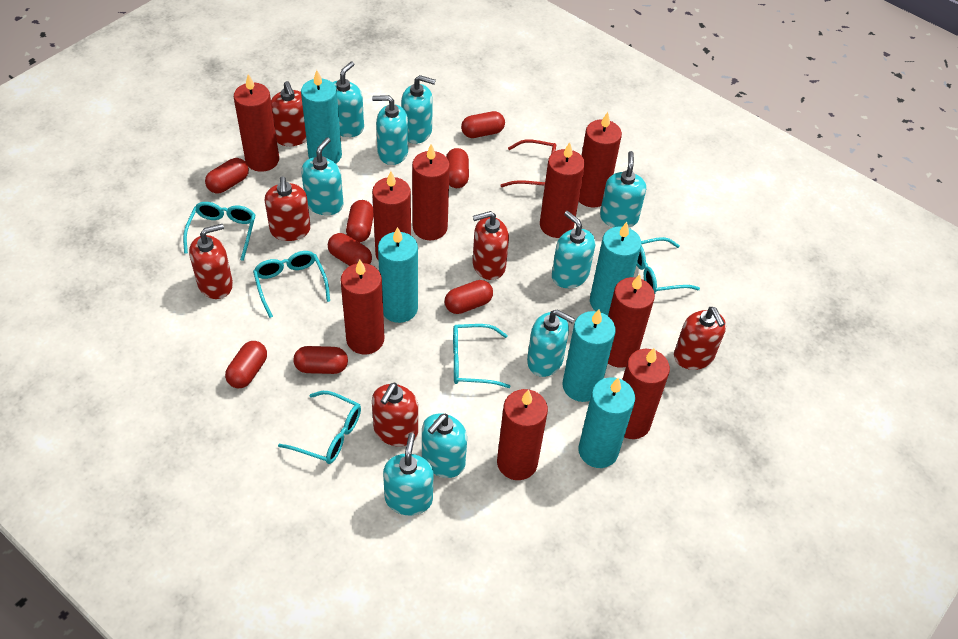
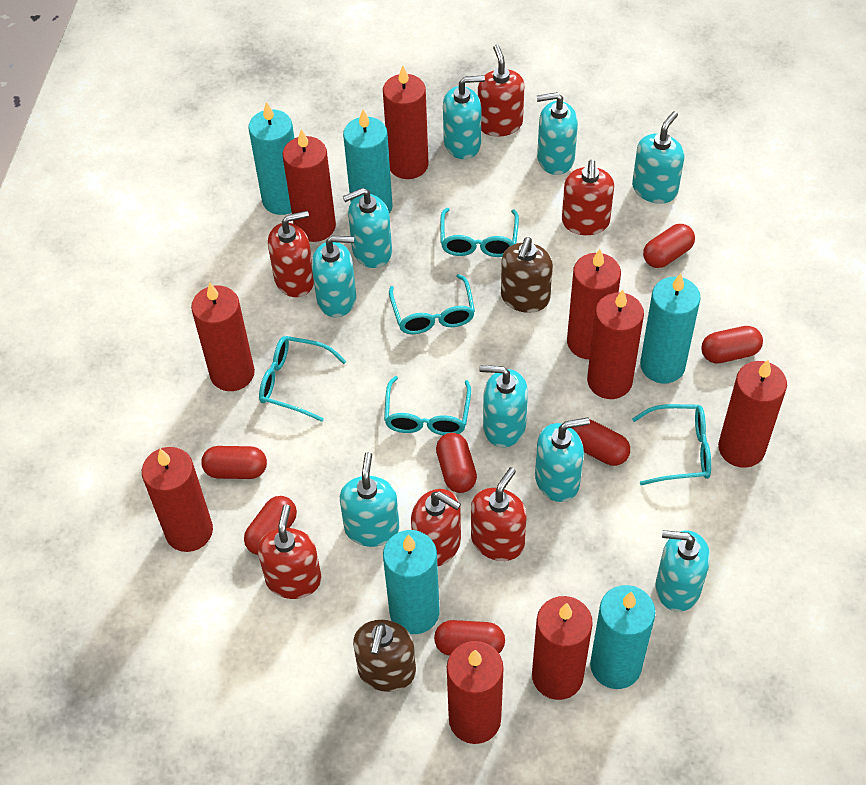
brown soap dispenser: 0 -> 2
red capsule: 8 -> 7
red glasses: 1 -> 0

